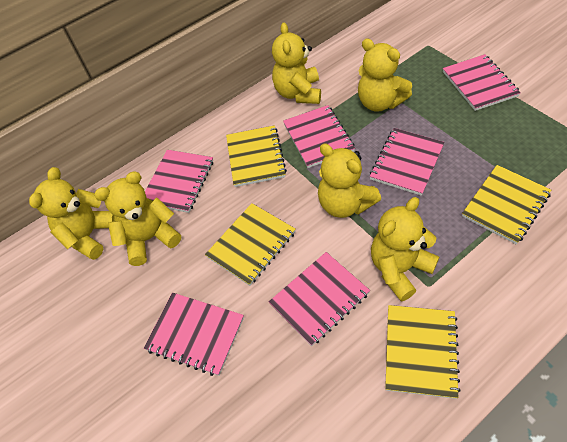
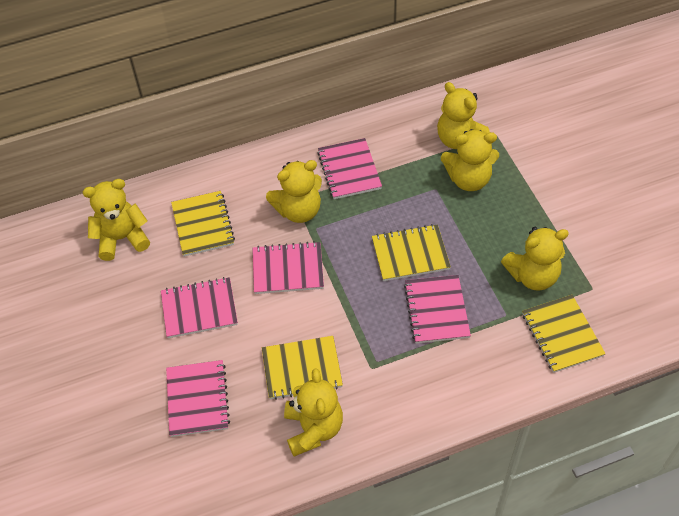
pink notebook: 6 -> 5

